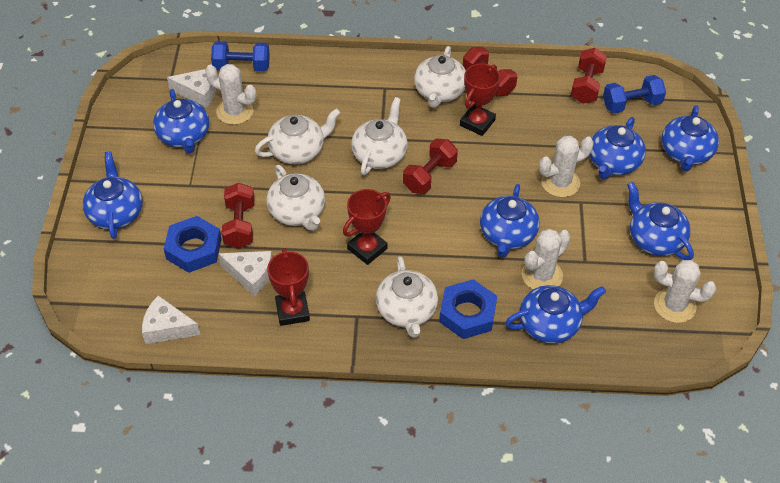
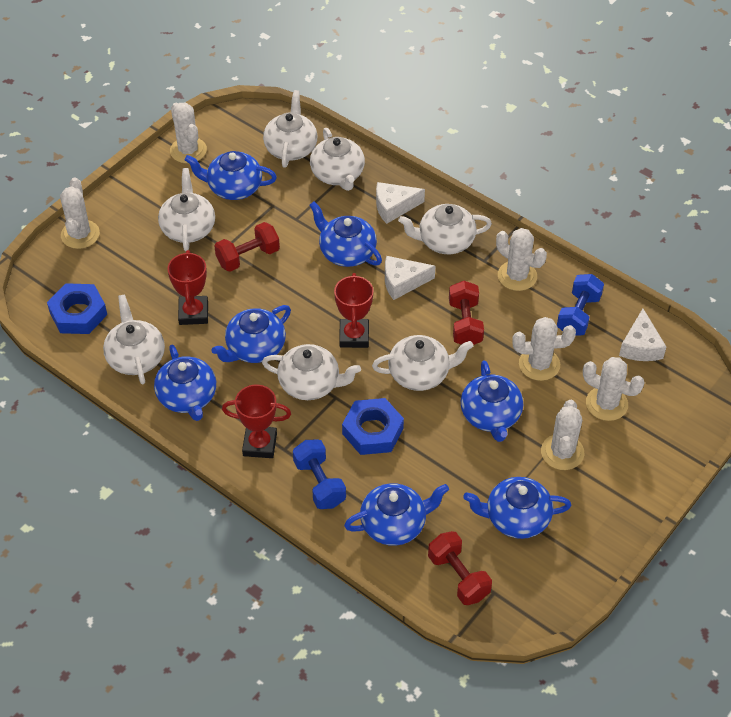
red dumbbell: 4 -> 3
white cactus: 4 -> 6
white teapot: 5 -> 7

